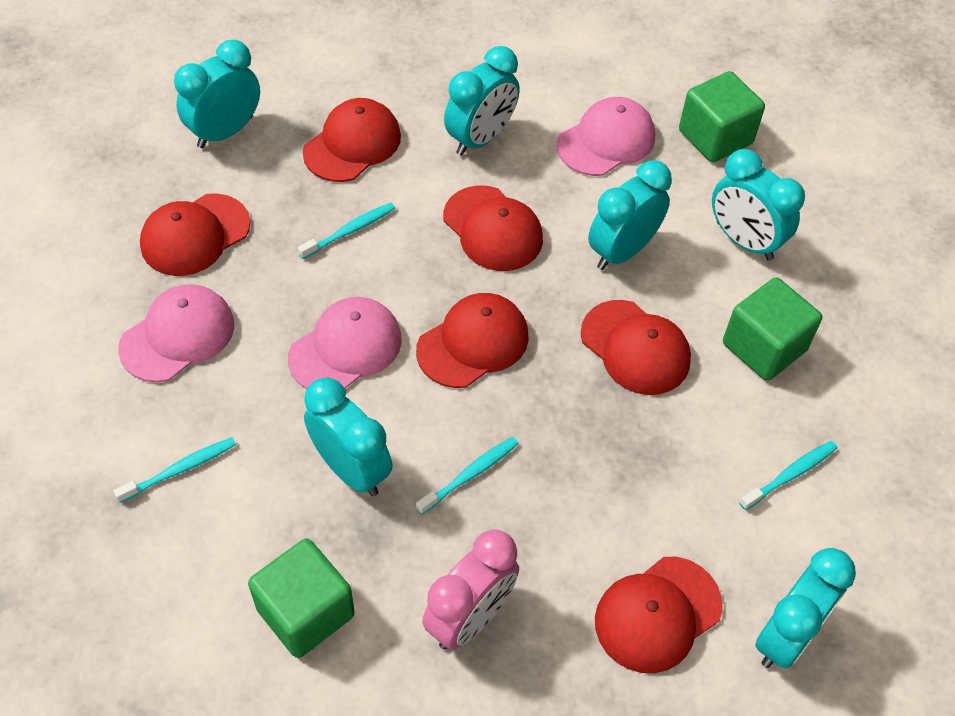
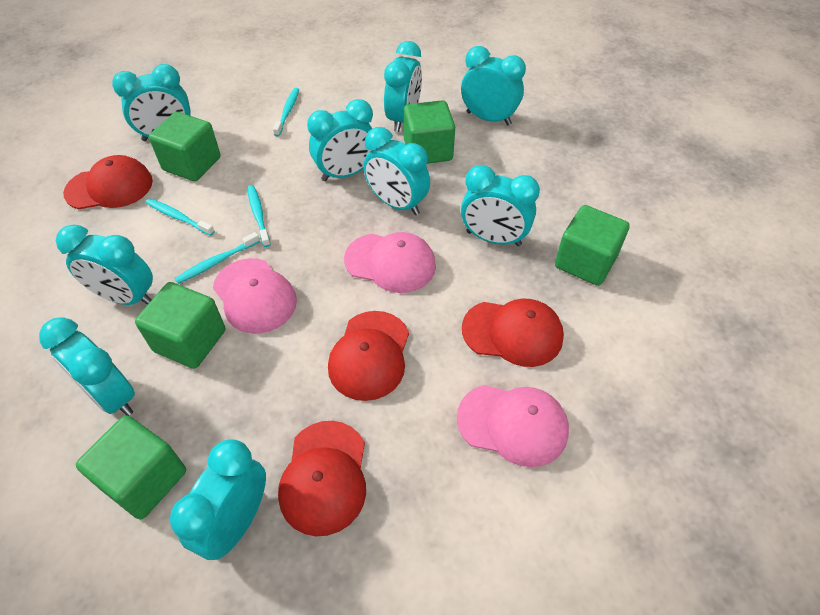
green cube: 3 -> 5
pink clock: 1 -> 0
red cap: 6 -> 4
turquoise clock: 6 -> 9

